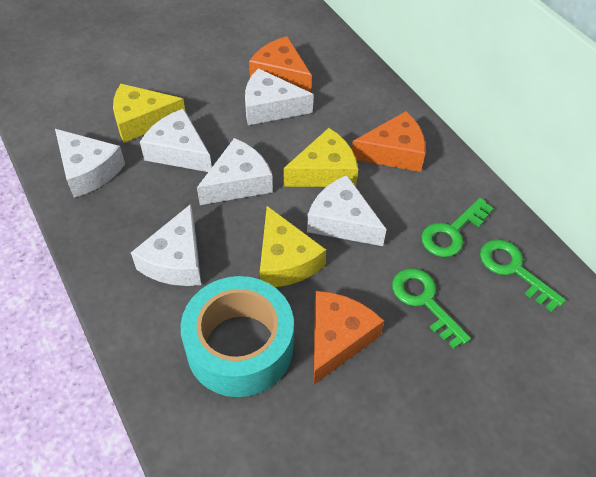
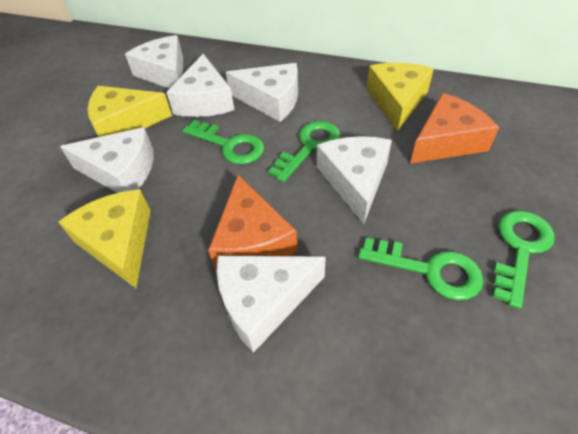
green key: 3 -> 4
orange cheese: 3 -> 2
turquoise tape: 1 -> 0

